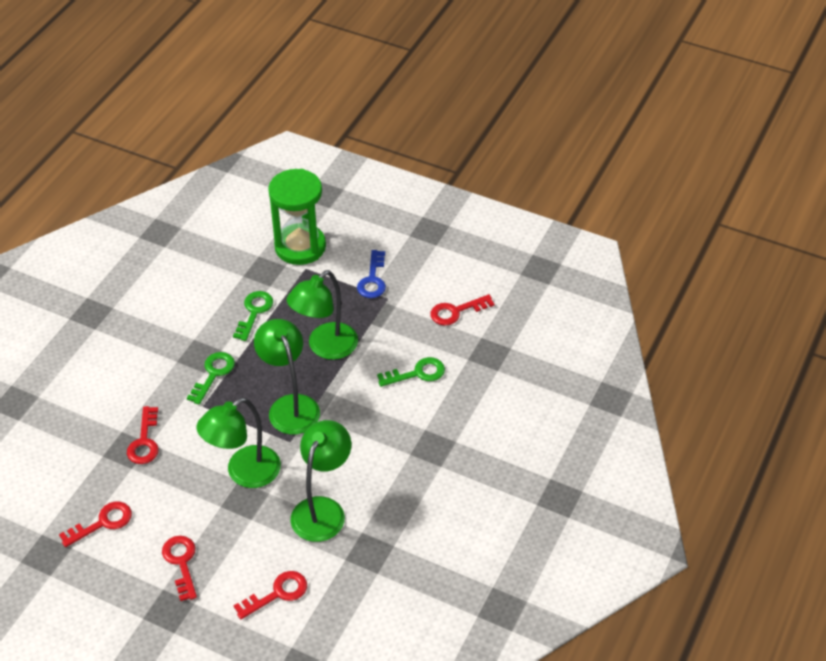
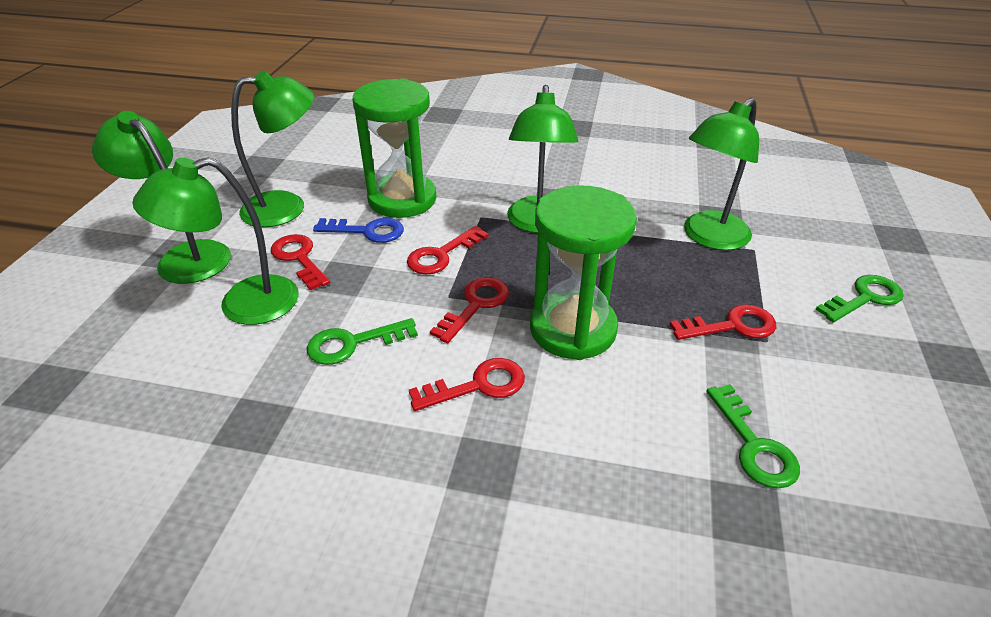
green hourglass: 1 -> 2
green lamp: 4 -> 5

